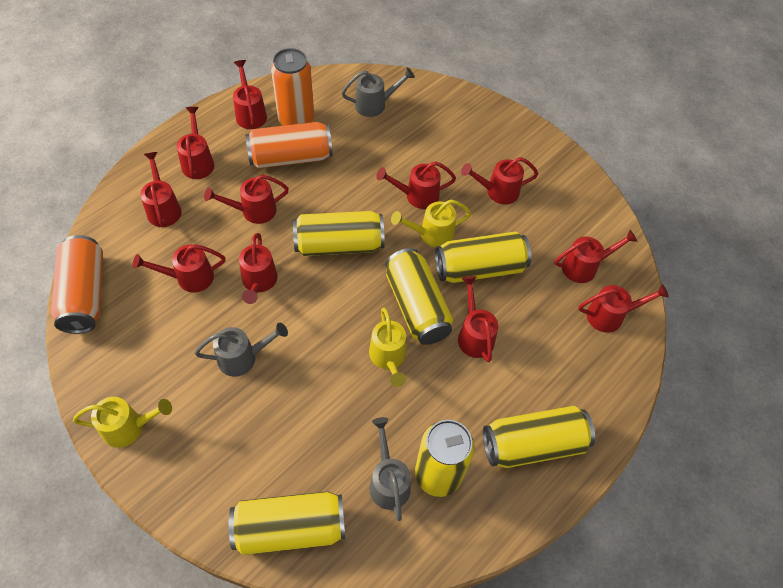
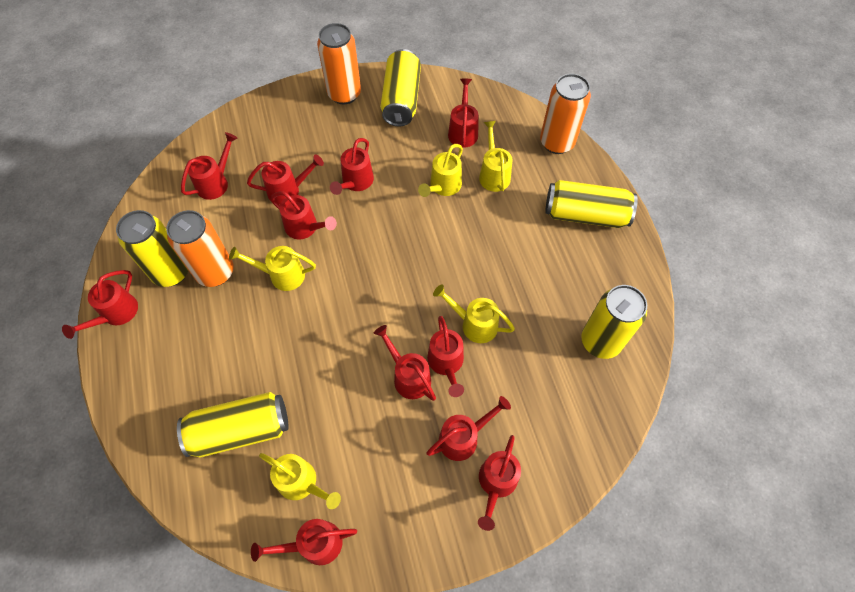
grey watering can: 3 -> 0
yellow can: 6 -> 5
yellow watering can: 3 -> 5

